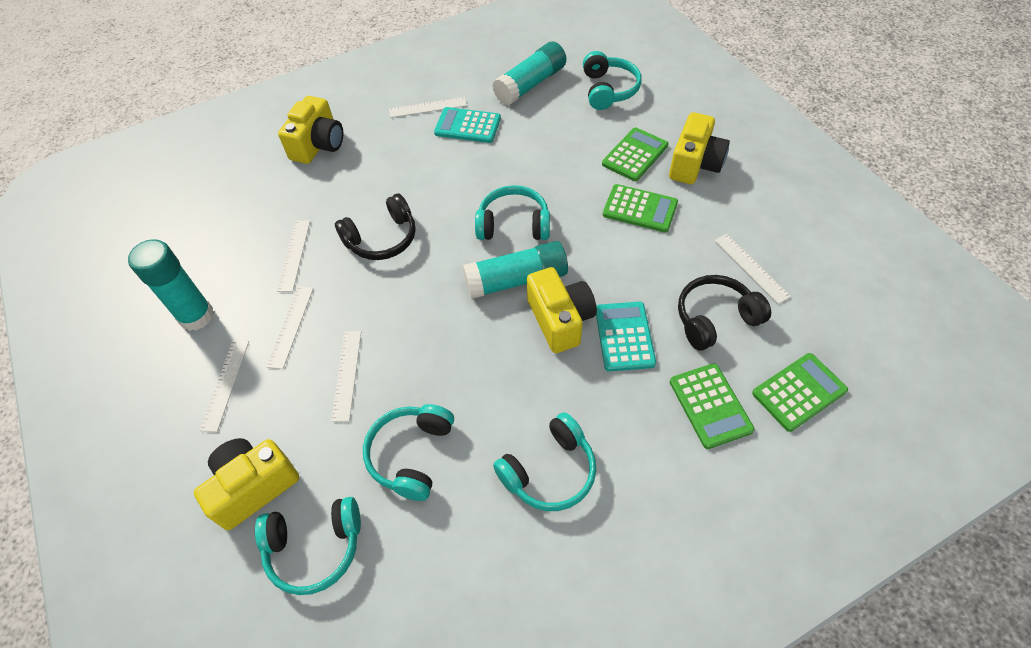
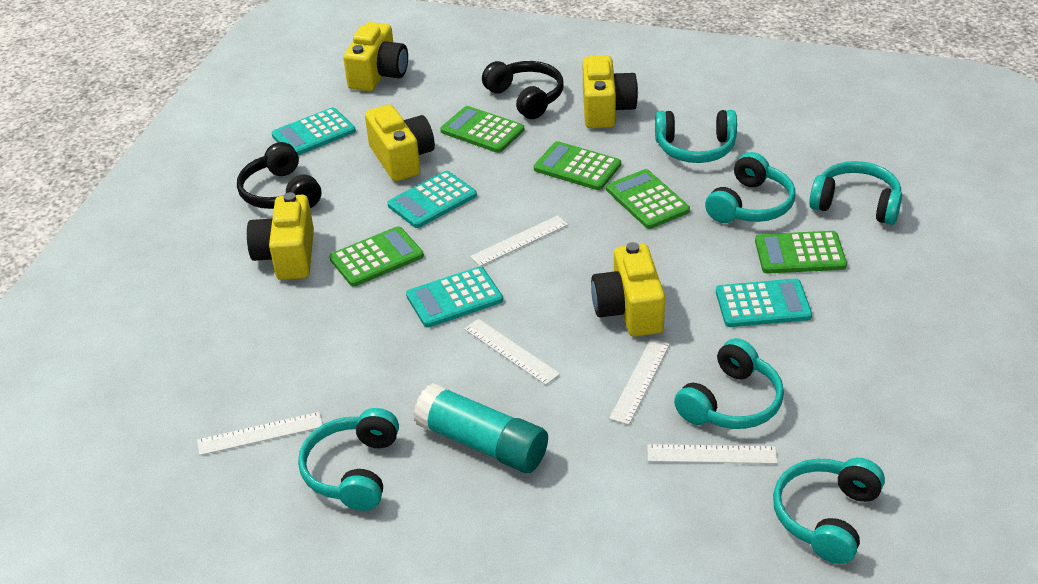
green calculator: 4 -> 5
turquoise calculator: 2 -> 4
turquoise glue stick: 3 -> 1
turquoise headphones: 5 -> 6
white ruler: 6 -> 5
yellow camera: 4 -> 5

